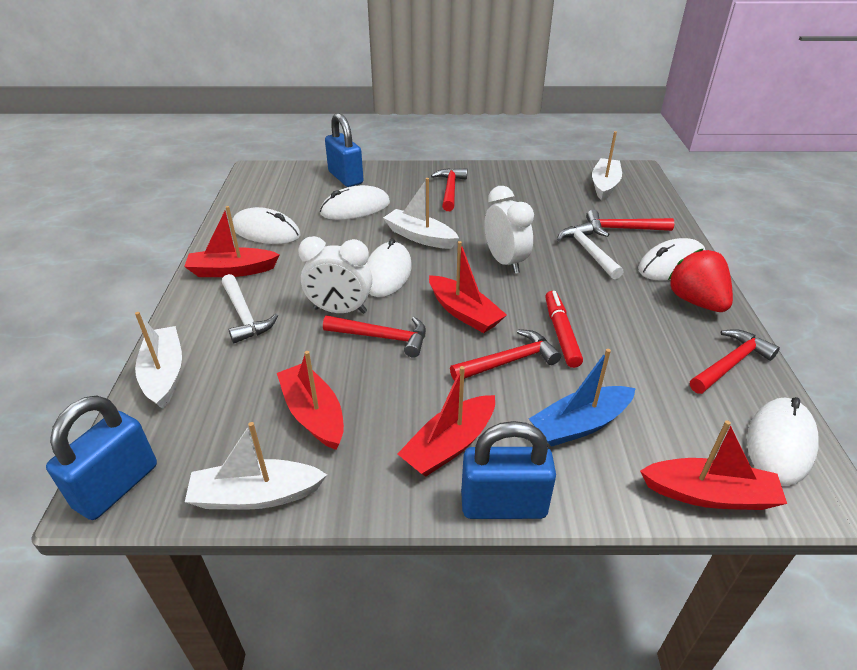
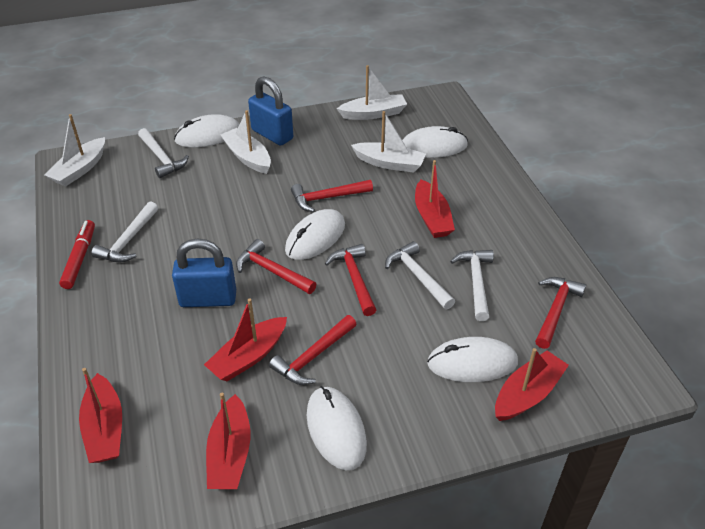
blue boat: 1 -> 0
blue padlock: 3 -> 2
red strawberry: 1 -> 0
white clock: 2 -> 0
white hammer: 2 -> 4

